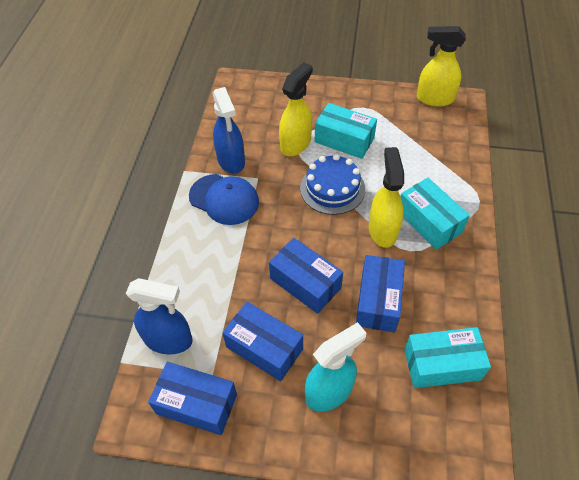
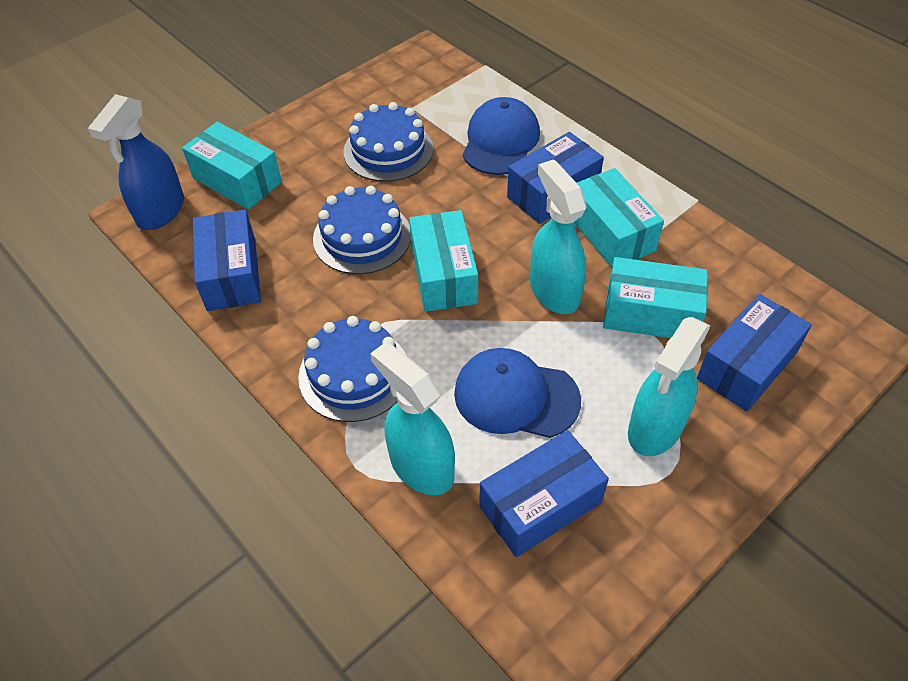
blue cake: 1 -> 3
blue cap: 1 -> 2
blue spray bottle: 2 -> 1
turquoise box: 3 -> 4
turquoise spray bottle: 1 -> 3
yellow spray bottle: 3 -> 0

